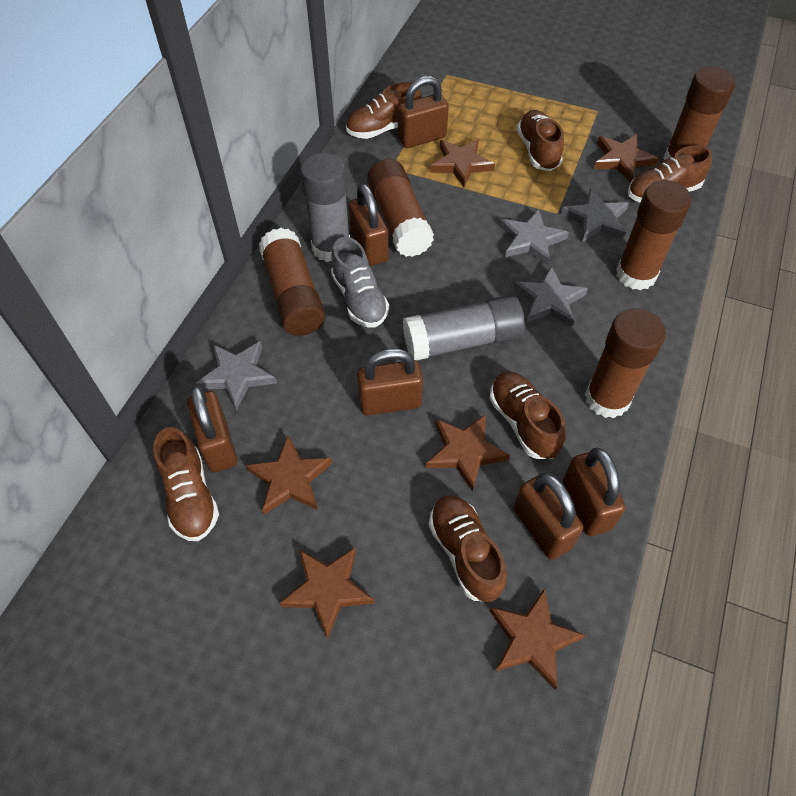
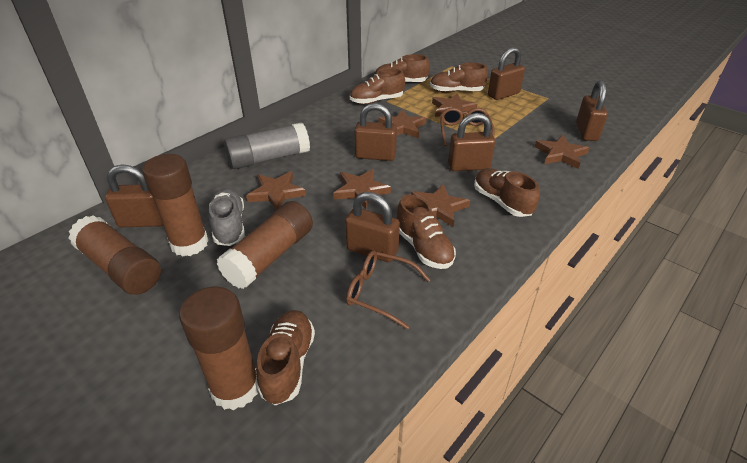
brown glasses: 0 -> 2
brown glue stick: 5 -> 4
grey glue stick: 2 -> 1
grey star: 4 -> 0

